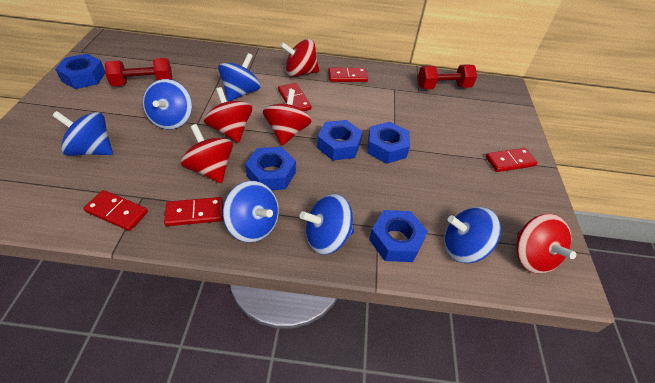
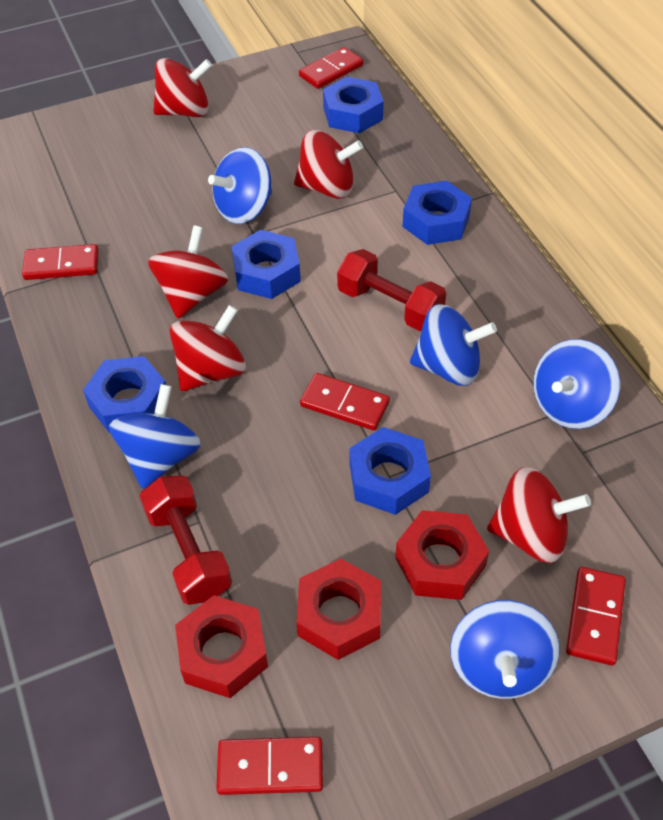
blue spinning top: 6 -> 5
red nut: 0 -> 3

